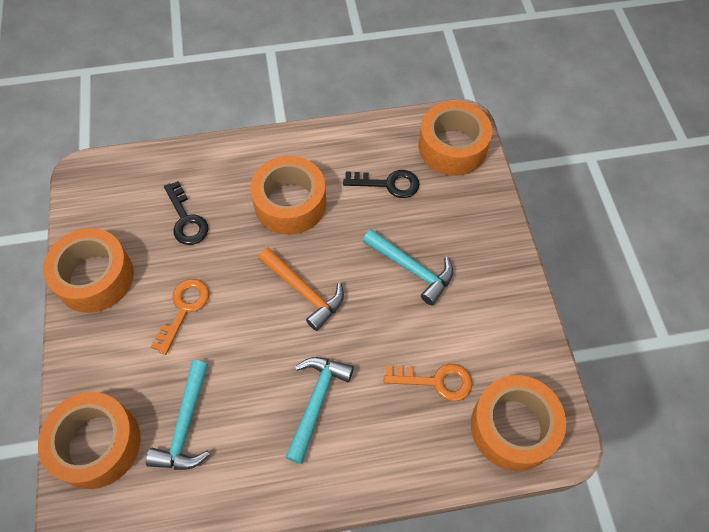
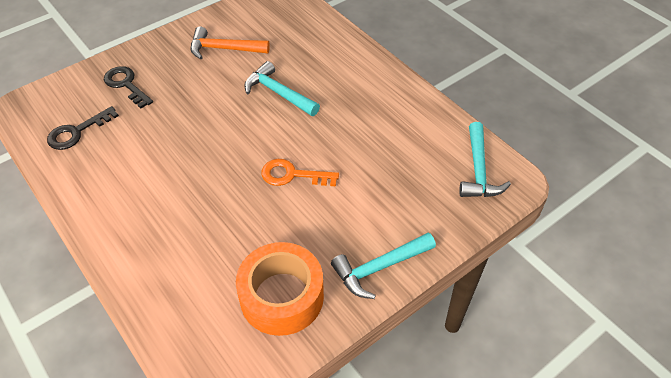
orange key: 2 -> 1
orange tape: 5 -> 1

